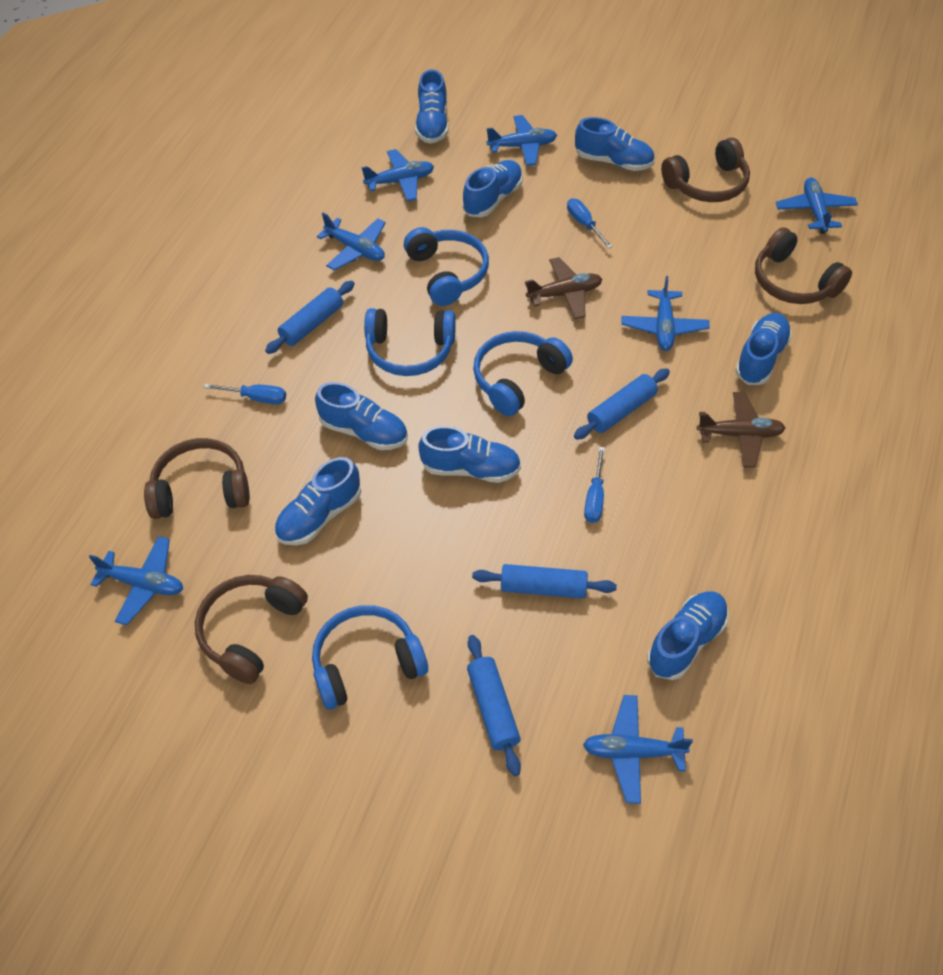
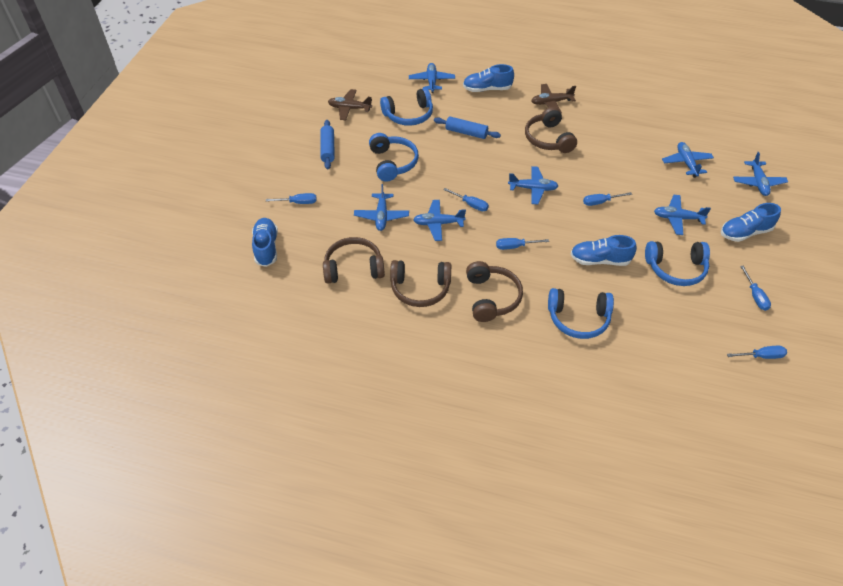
blue rolling pin: 4 -> 2
blue screwdriver: 3 -> 6
blue shoe: 8 -> 4

